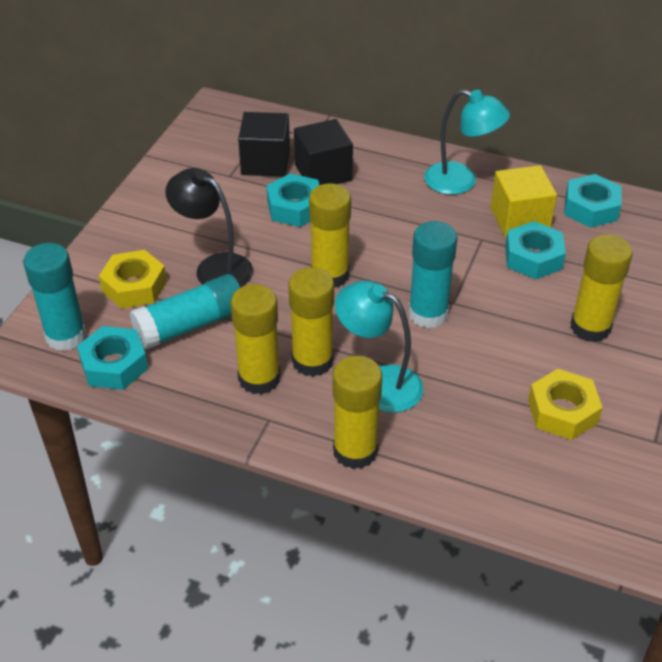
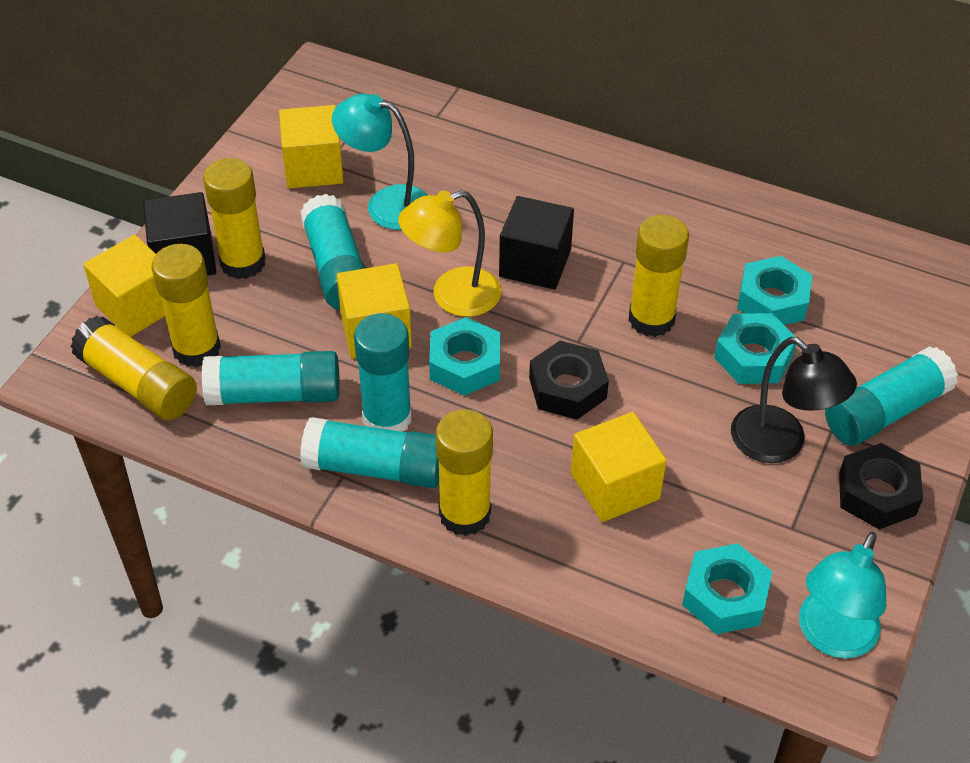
black nut: 0 -> 2
turquoise glue stick: 3 -> 5
yellow cube: 1 -> 4
yellow lamp: 0 -> 1
yellow nut: 2 -> 0

